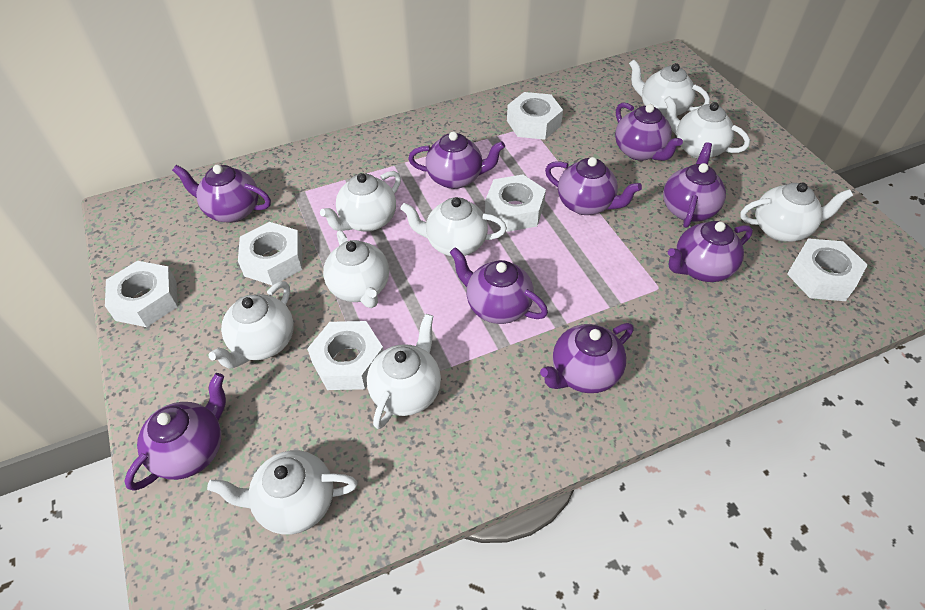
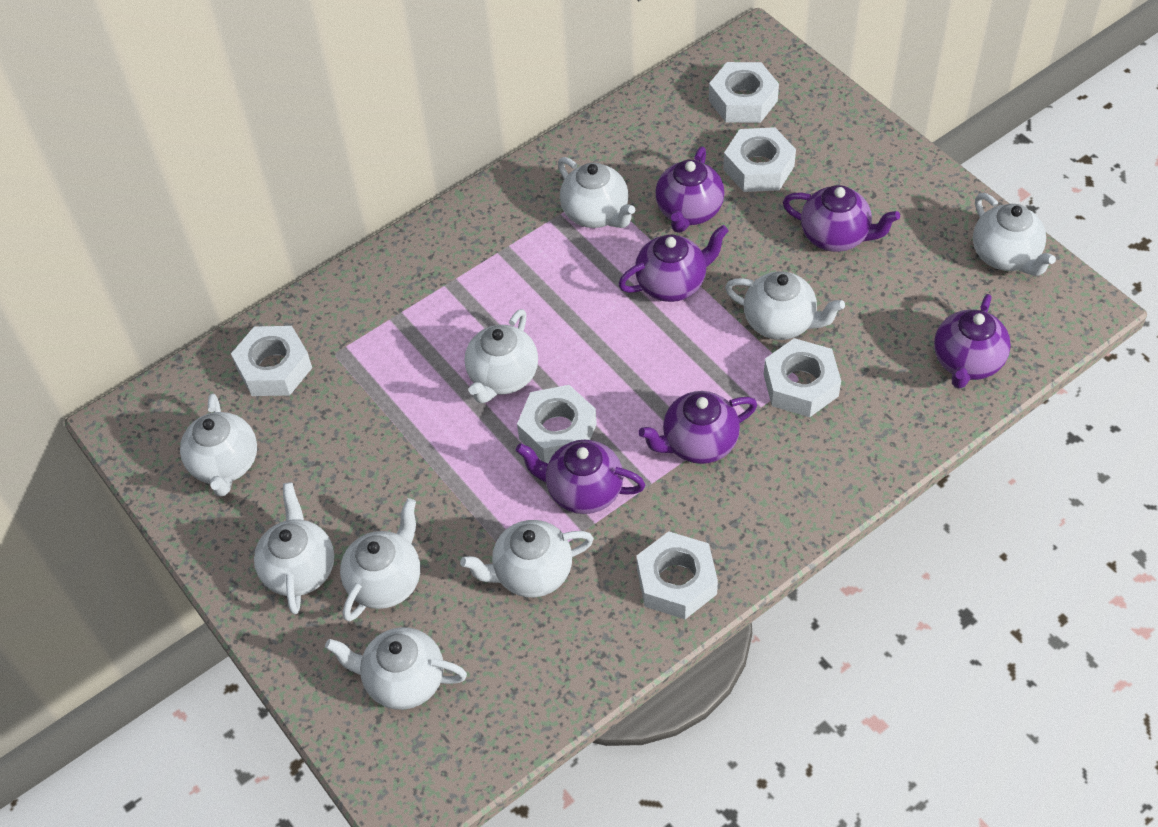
purple teapot: 9 -> 6

